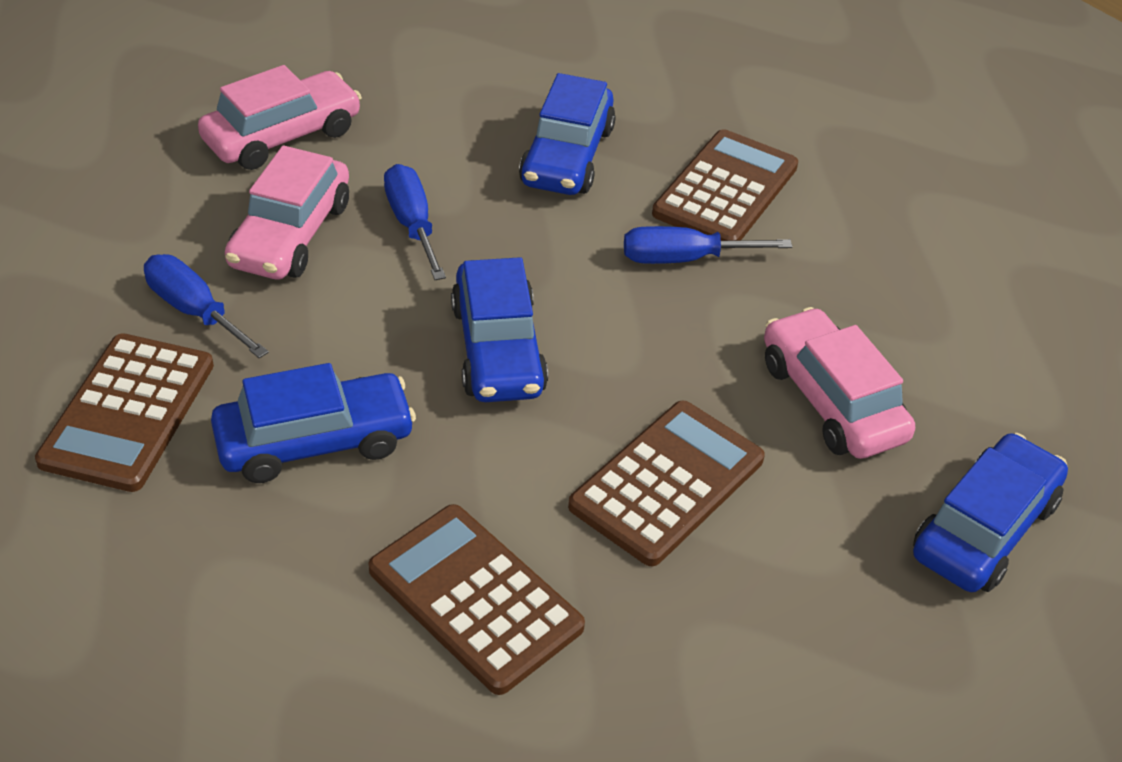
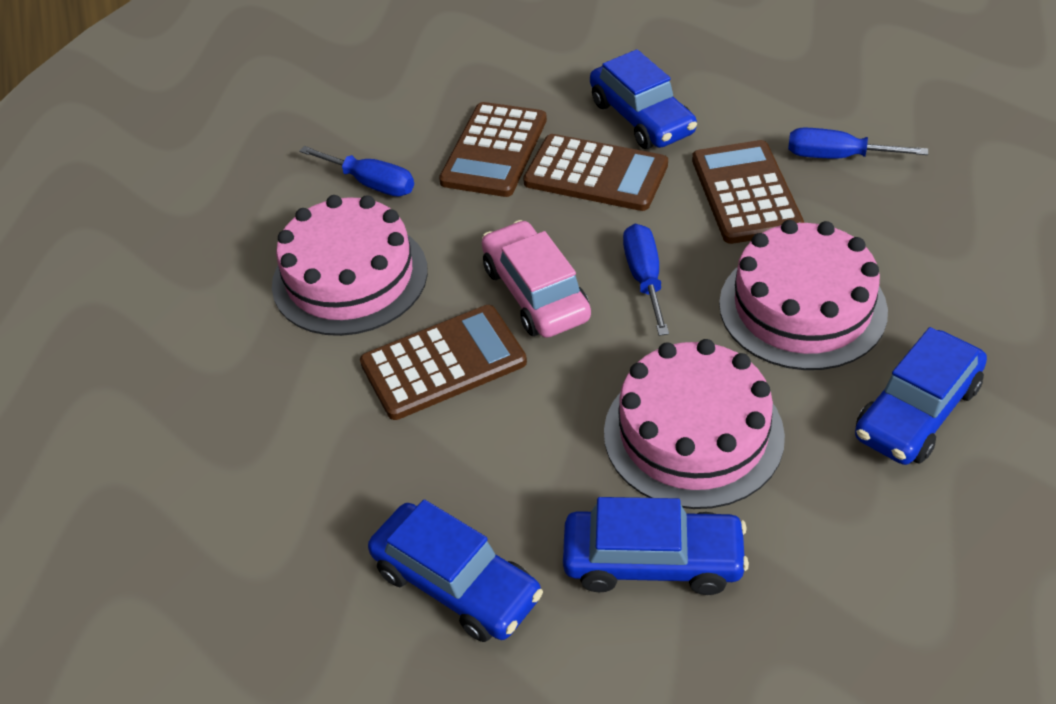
pink cake: 0 -> 3
pink car: 3 -> 1

